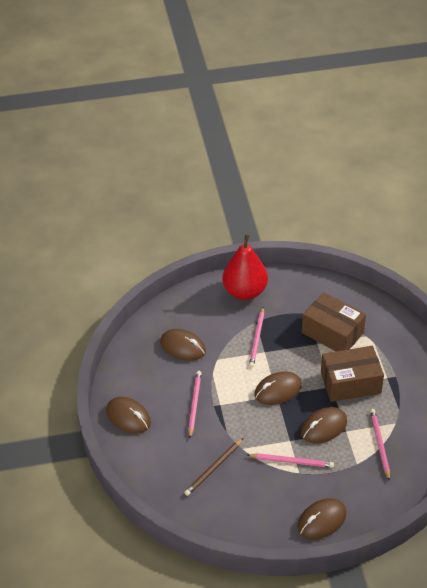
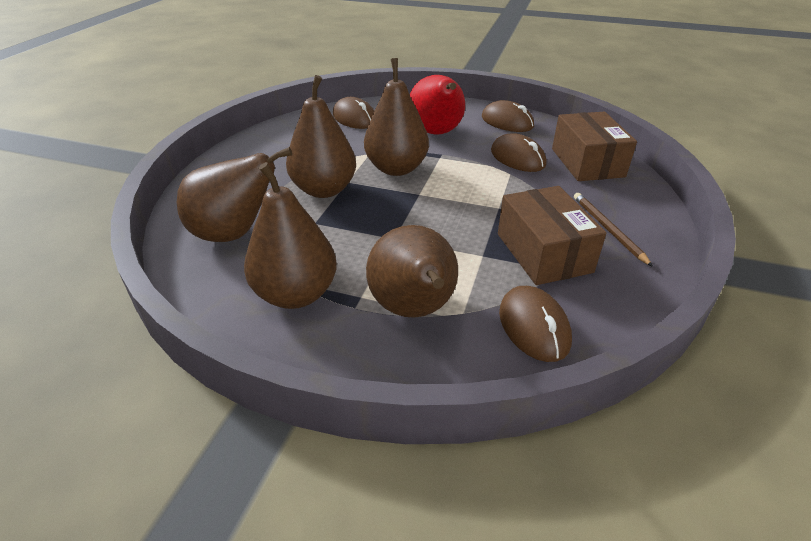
brown mouse: 5 -> 4
brown pear: 0 -> 5
pink pencil: 4 -> 0

